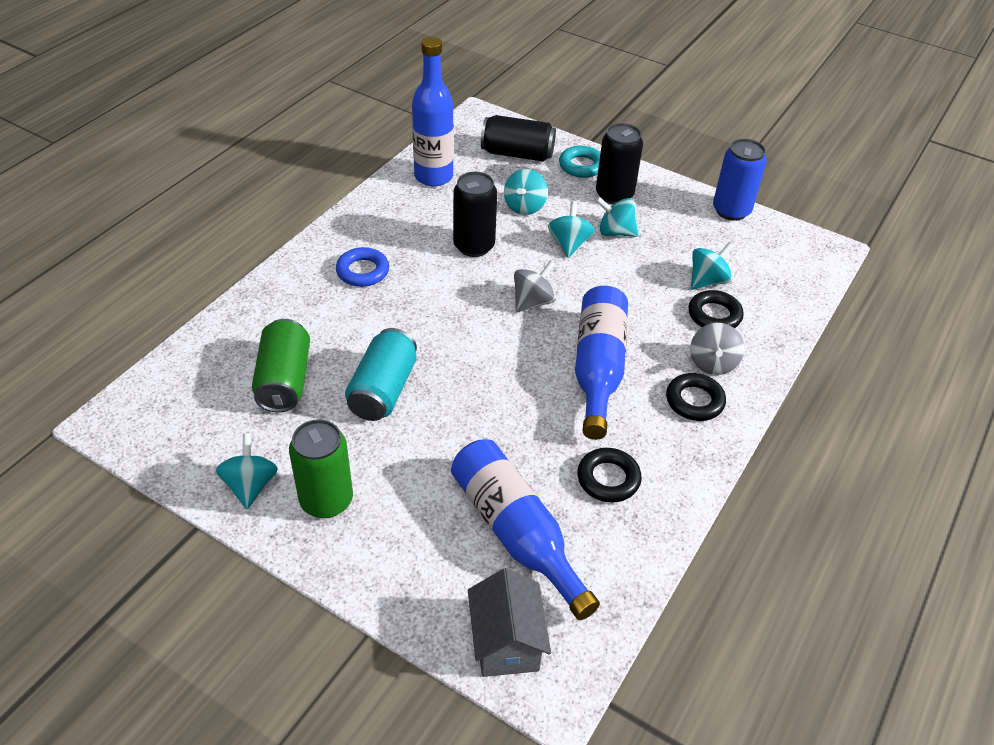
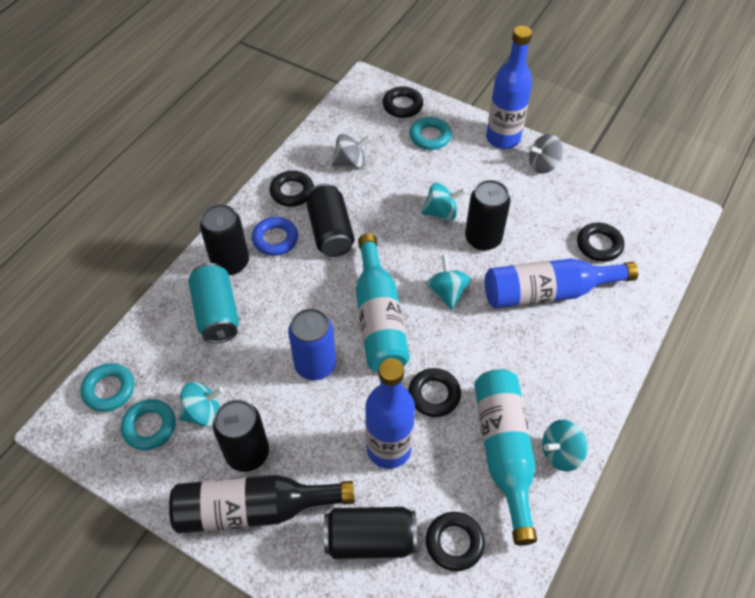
black bottle: 0 -> 1
black can: 3 -> 5
black ring: 3 -> 5
green can: 2 -> 0
grey house: 1 -> 0
turquoise bottle: 0 -> 2
turquoise ring: 1 -> 3
turquoise spinning top: 5 -> 4

